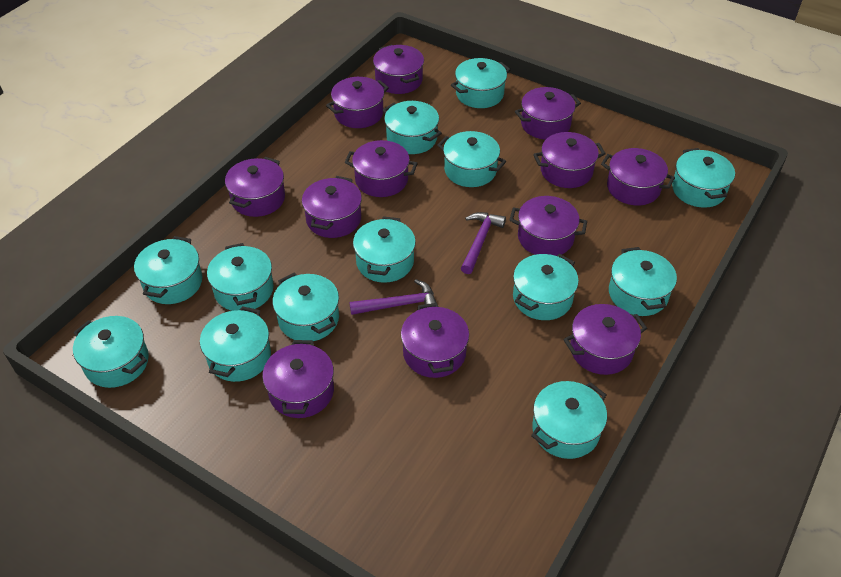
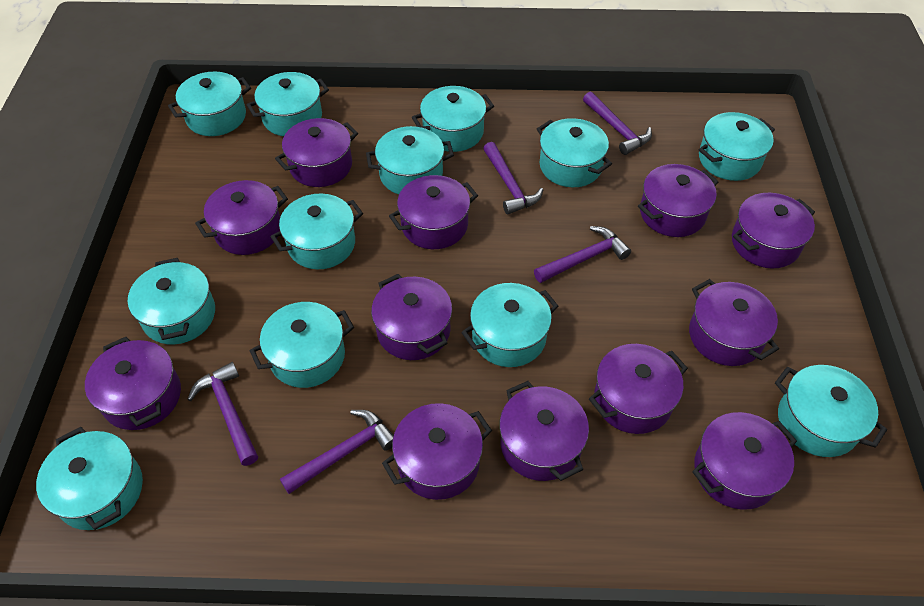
purple hammer: 2 -> 5
turquoise pot: 13 -> 12

